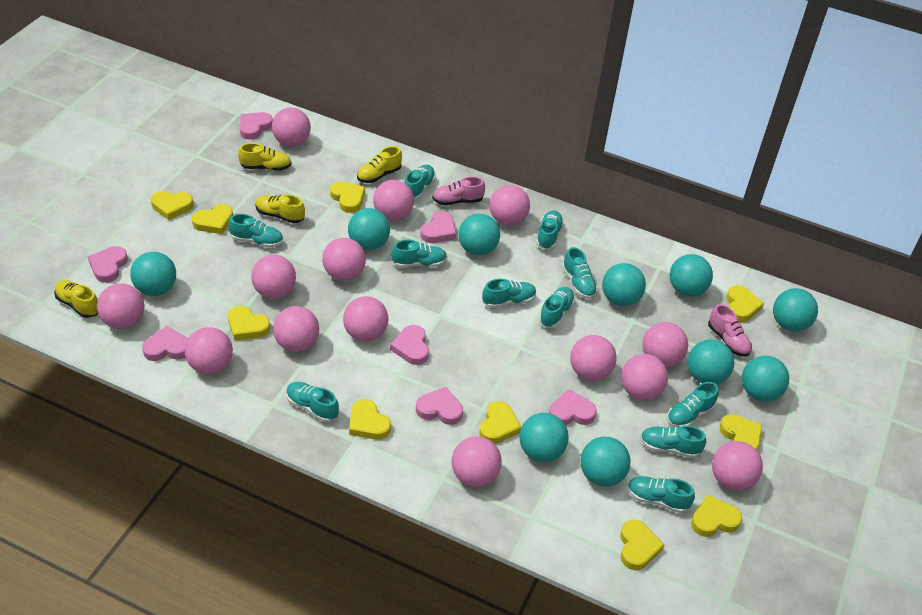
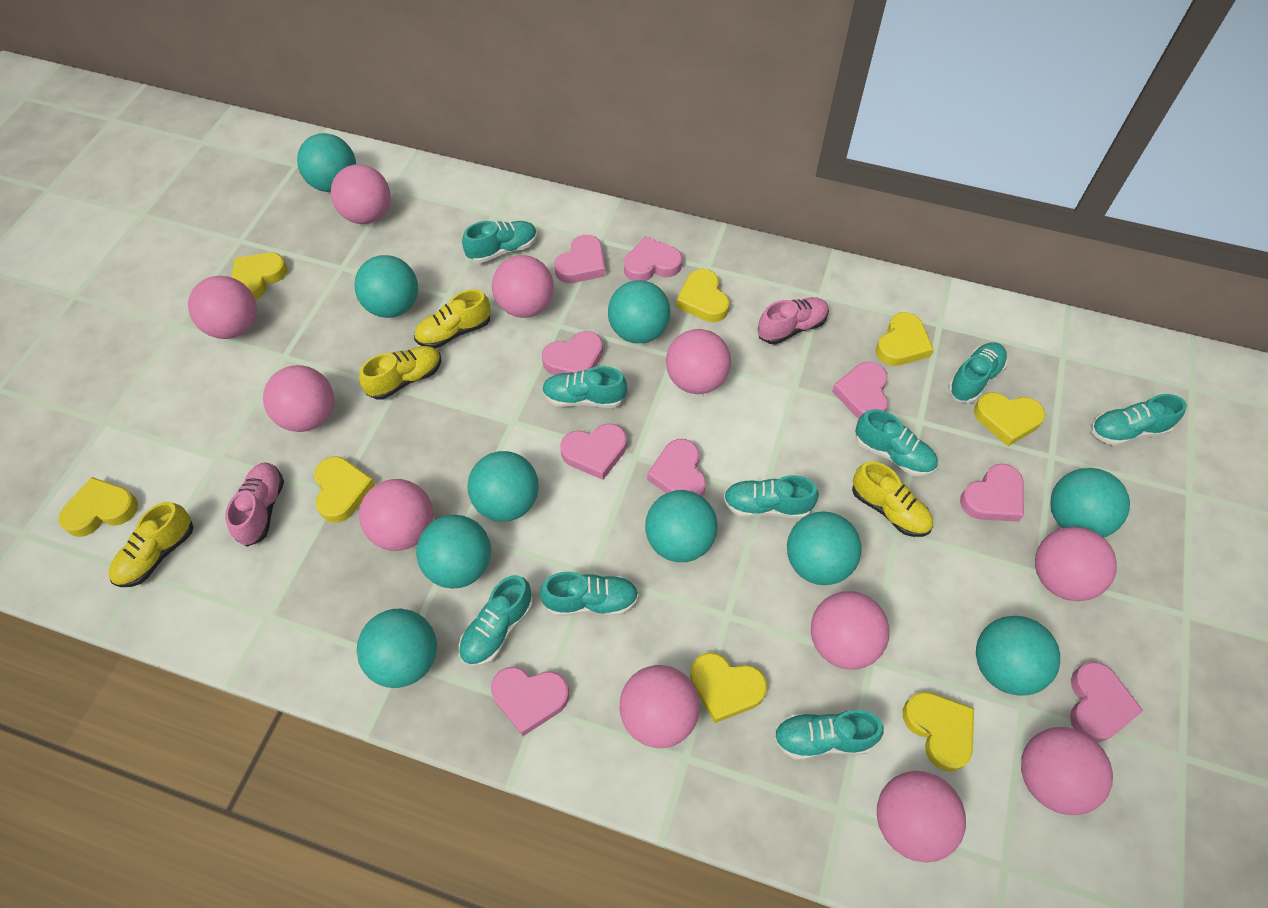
pink ball: 14 -> 11
pink heart: 7 -> 9
turquoise shoe: 11 -> 9
yellow heart: 10 -> 8

